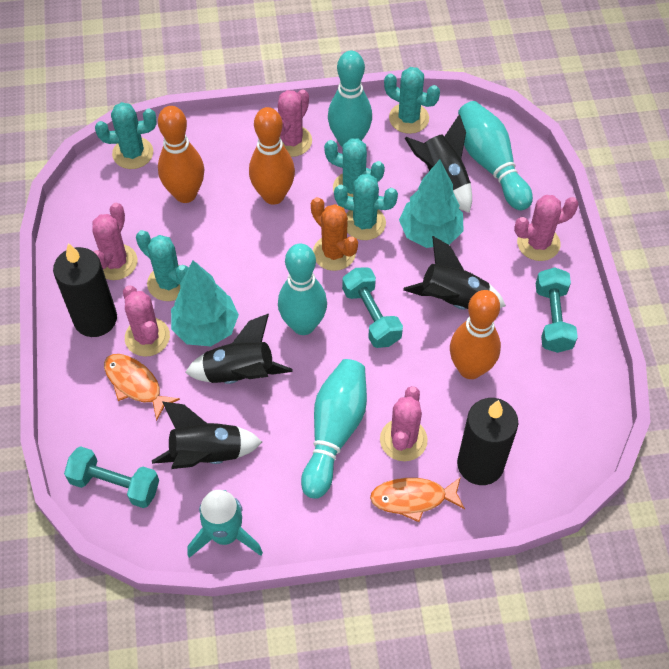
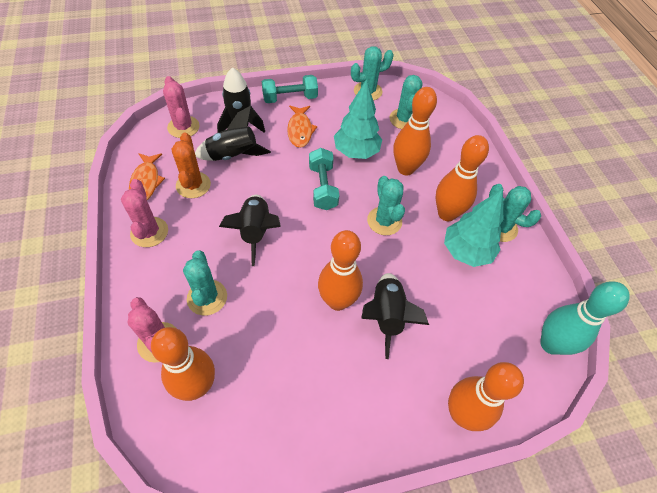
black candle: 2 -> 0
orange bowling pin: 3 -> 5
pink cactus: 5 -> 3
turquoise bowling pin: 4 -> 1
turquoise dumbbell: 3 -> 2
turquoise rocket: 1 -> 0

